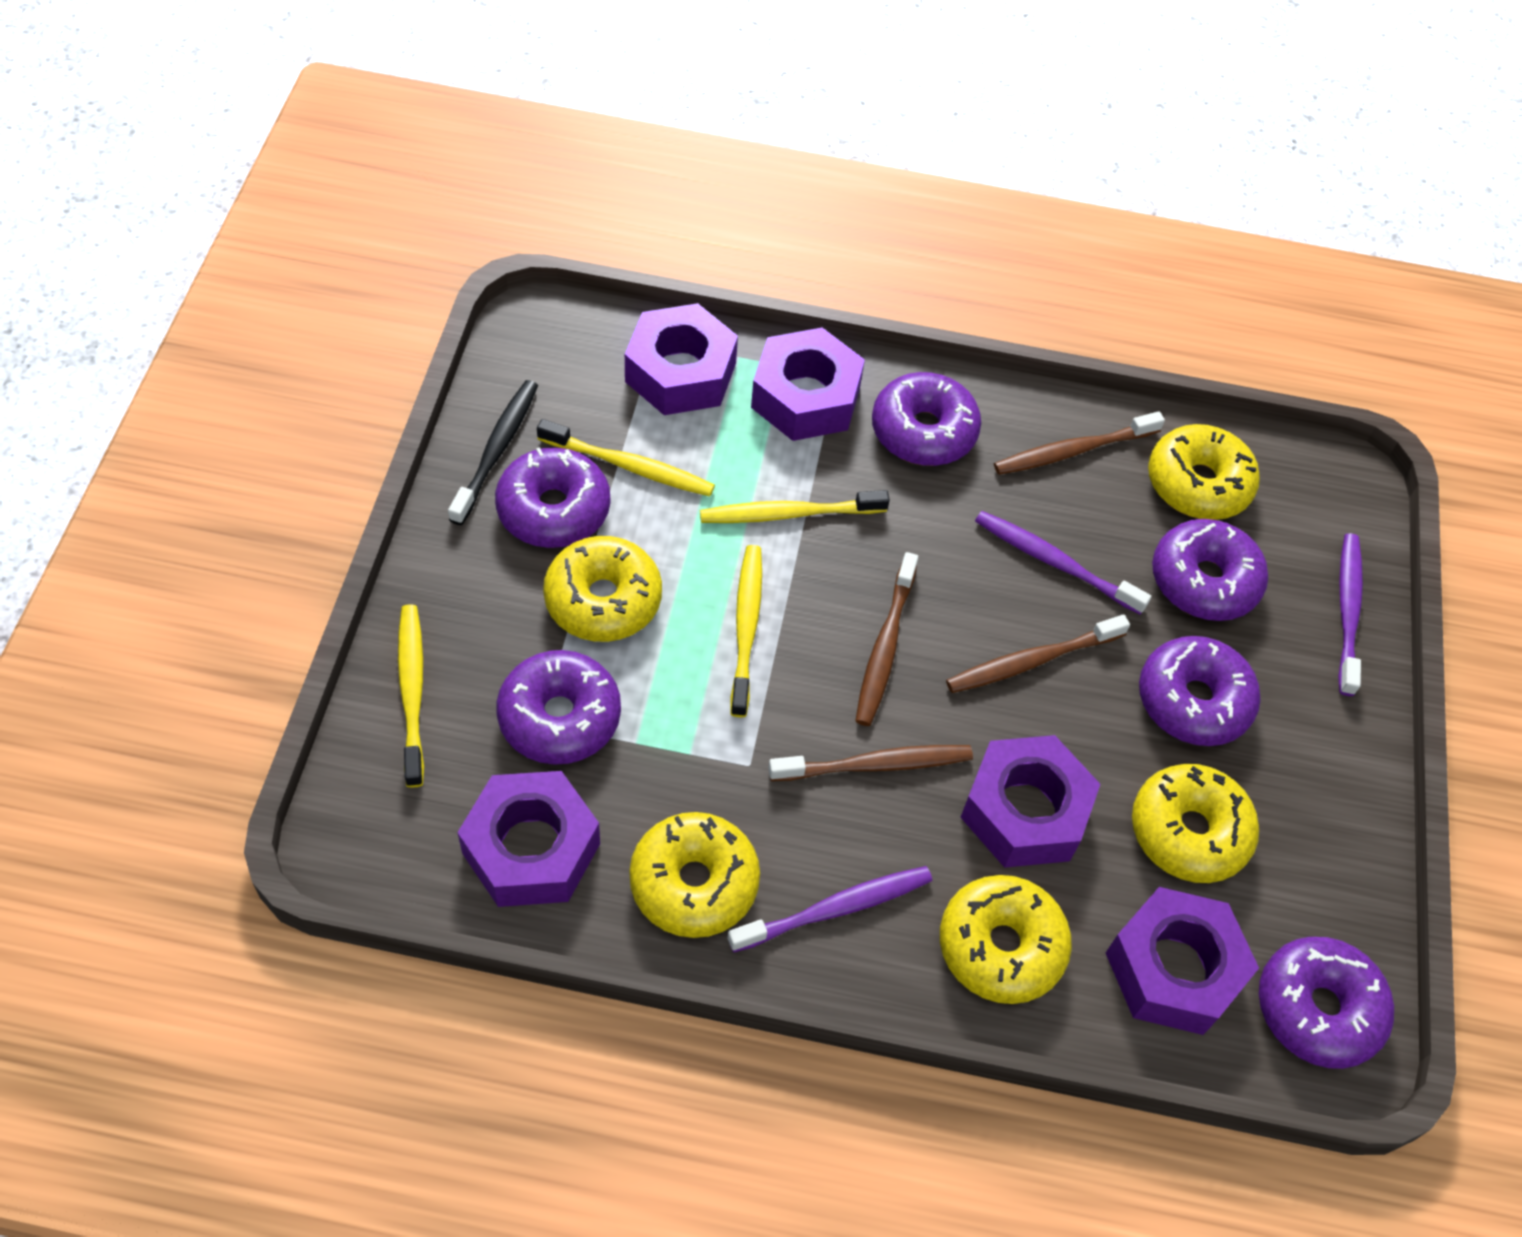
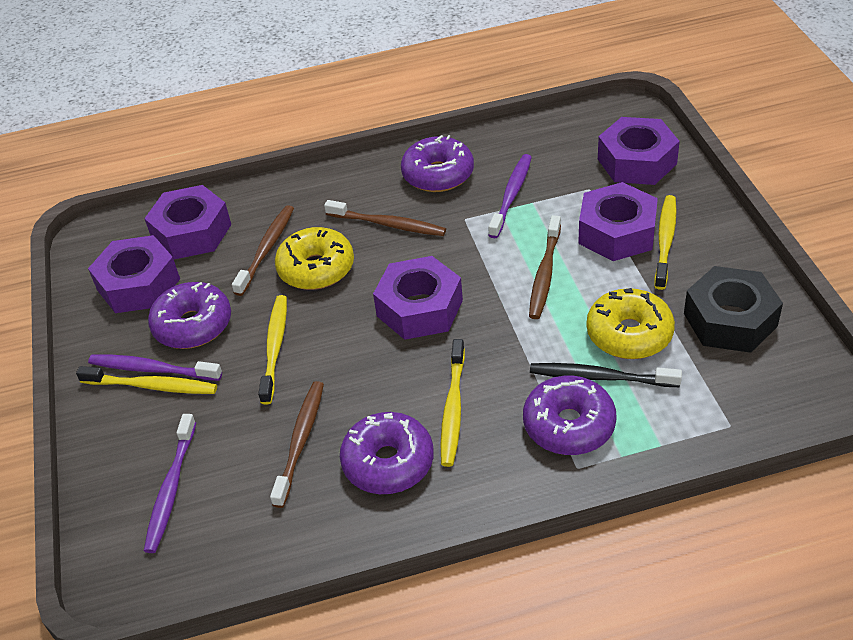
black nut: 0 -> 1
purple donut: 6 -> 4
yellow donut: 5 -> 2

